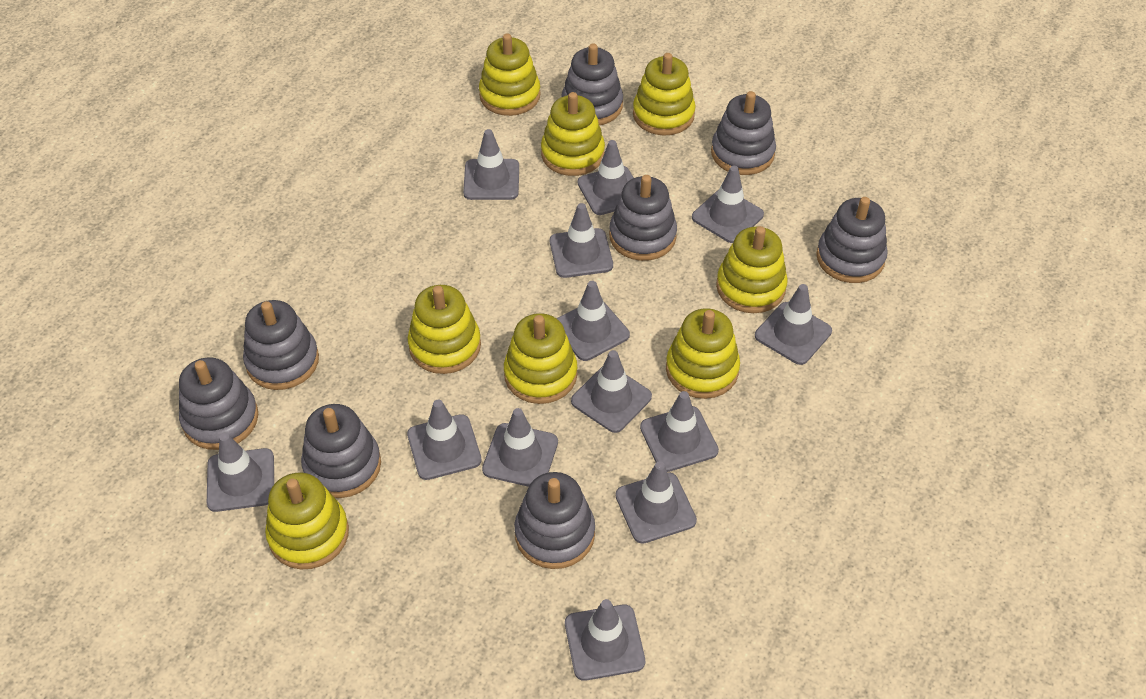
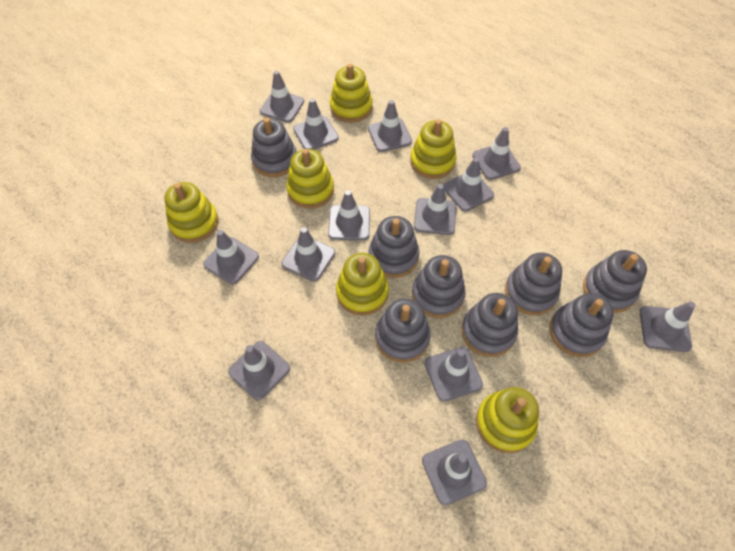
yellow stacking toy: 8 -> 6

